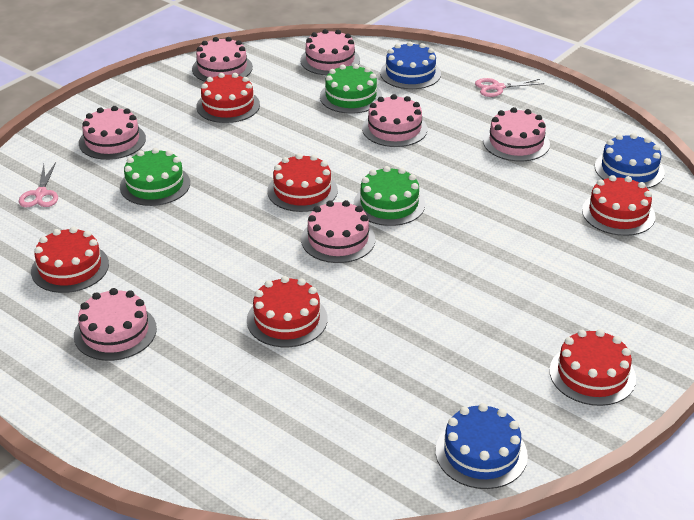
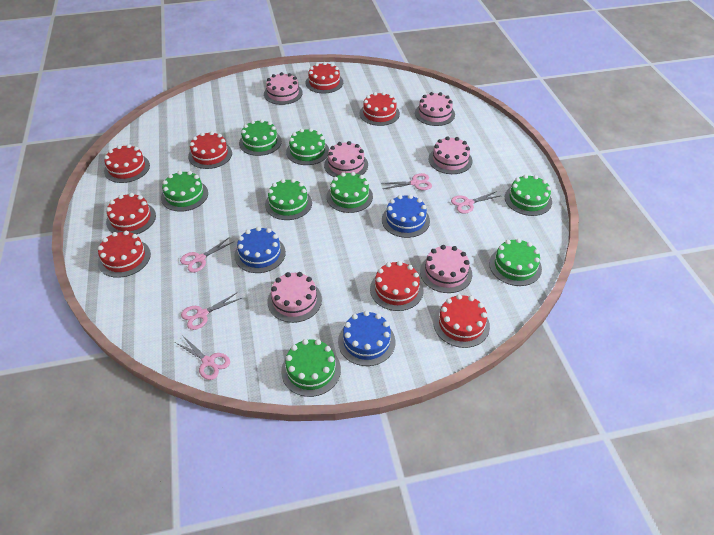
green cake: 3 -> 8
pink cake: 7 -> 6
pink scissors: 2 -> 5
red cake: 6 -> 8

